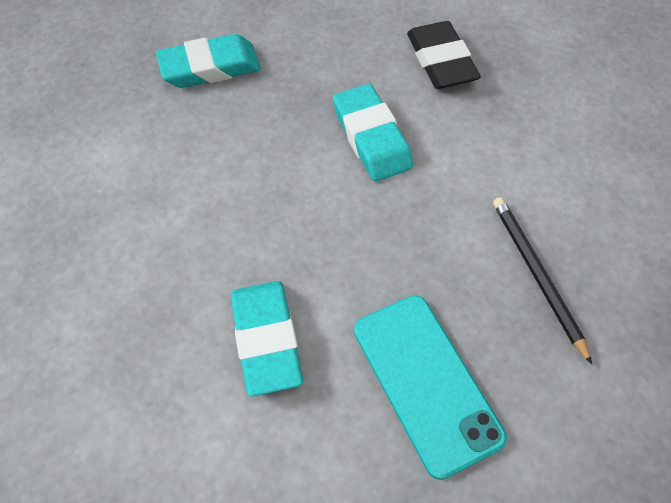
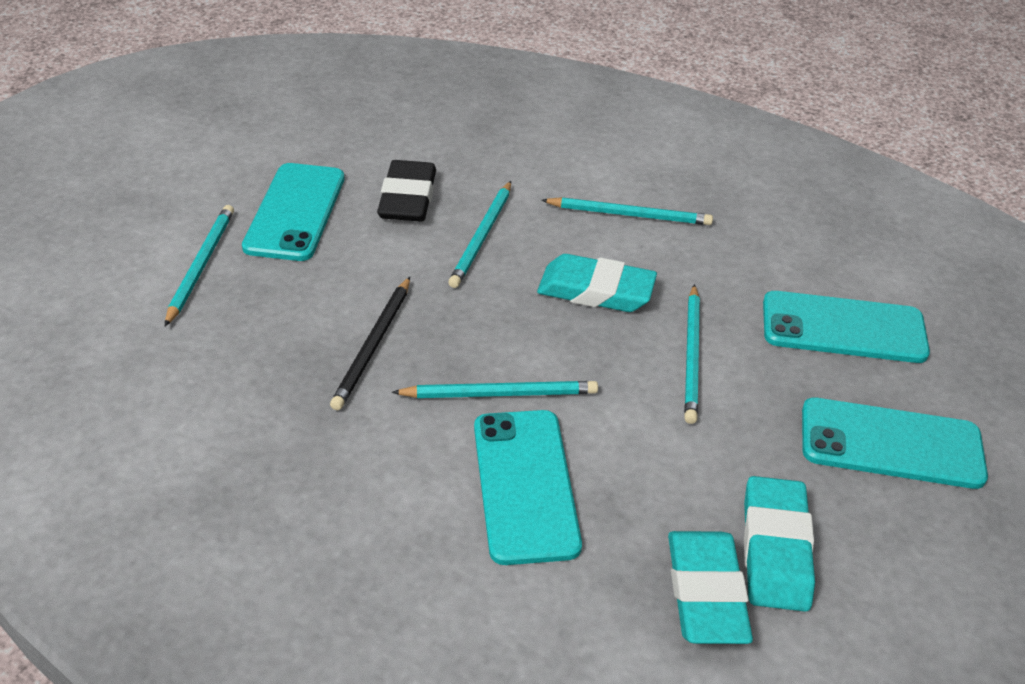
turquoise pencil: 0 -> 5
turquoise phone: 1 -> 4

